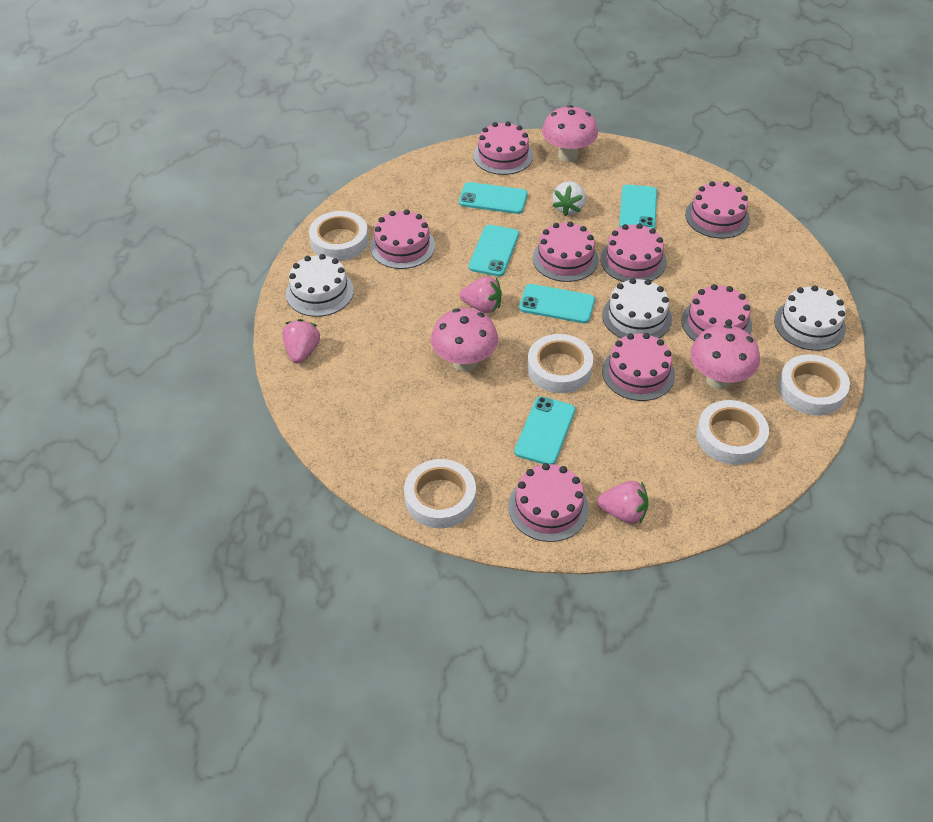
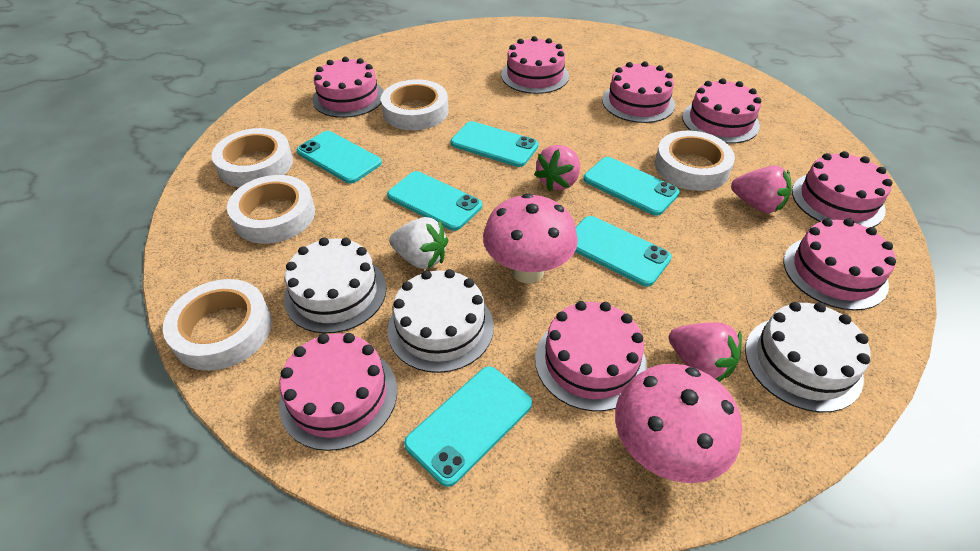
pink mushroom: 3 -> 2
turquoise phone: 5 -> 6

